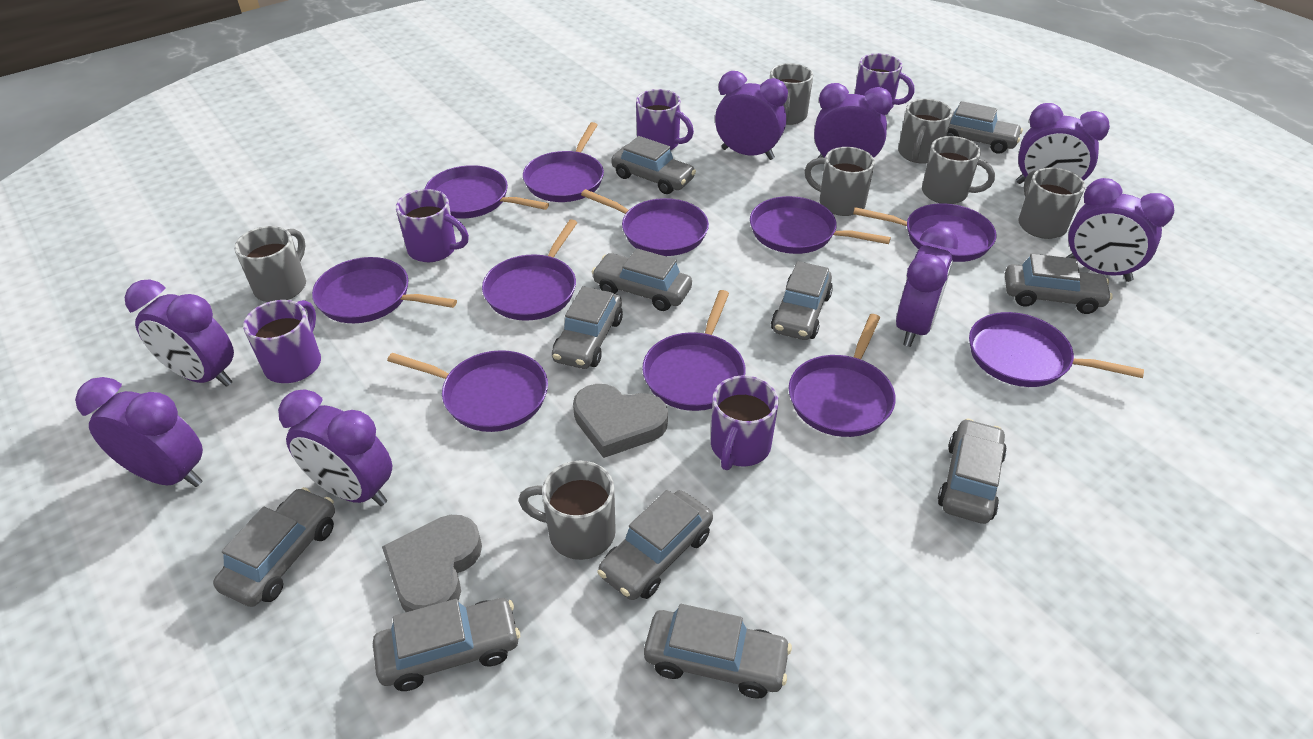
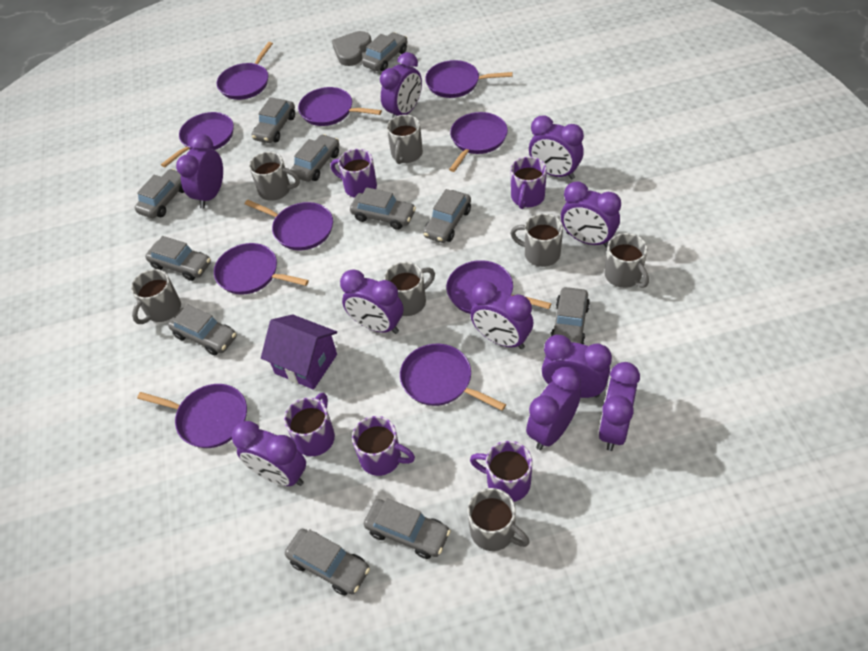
grey heart: 2 -> 1
purple clock: 8 -> 10
purple house: 0 -> 1
purple pan: 11 -> 10

